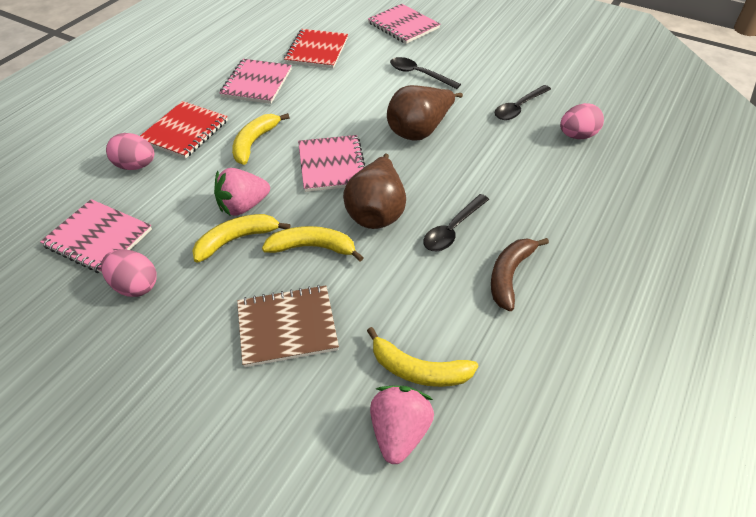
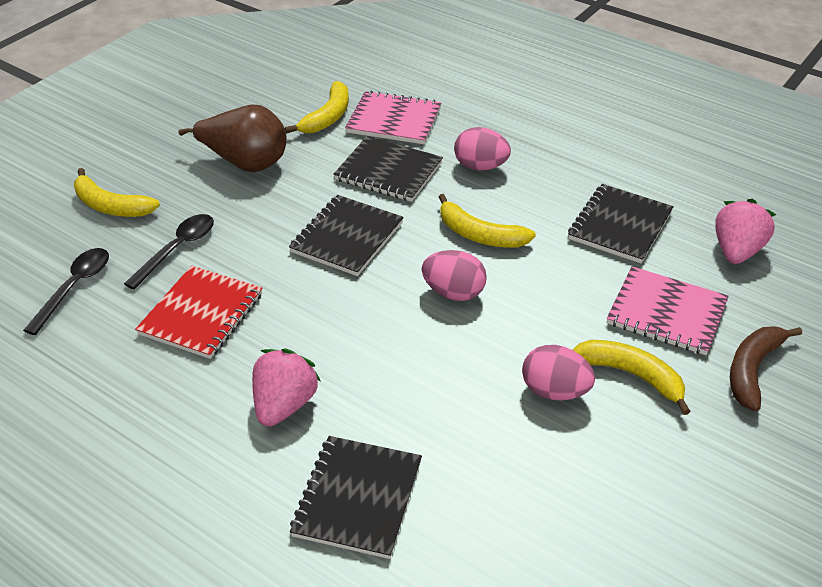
black notebook: 0 -> 4
black spoon: 3 -> 2
brown notebook: 1 -> 0
brown pear: 2 -> 1
pink notebook: 4 -> 2
red notebook: 2 -> 1

